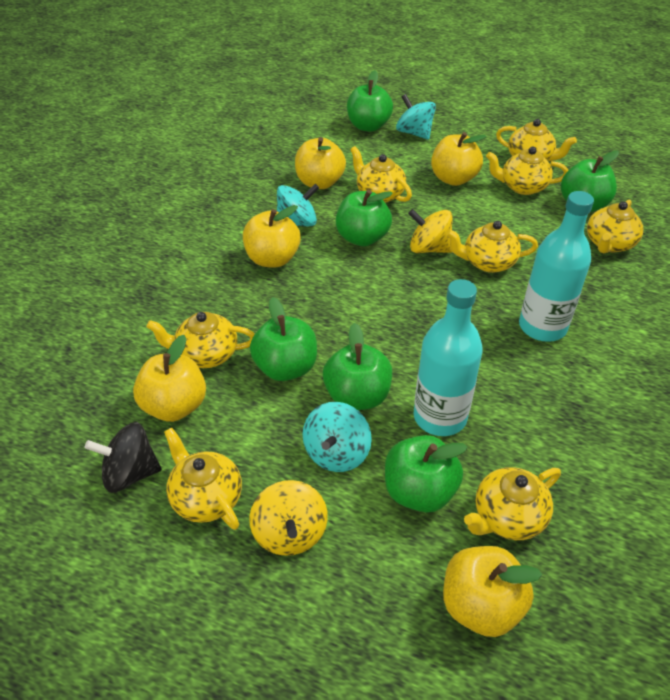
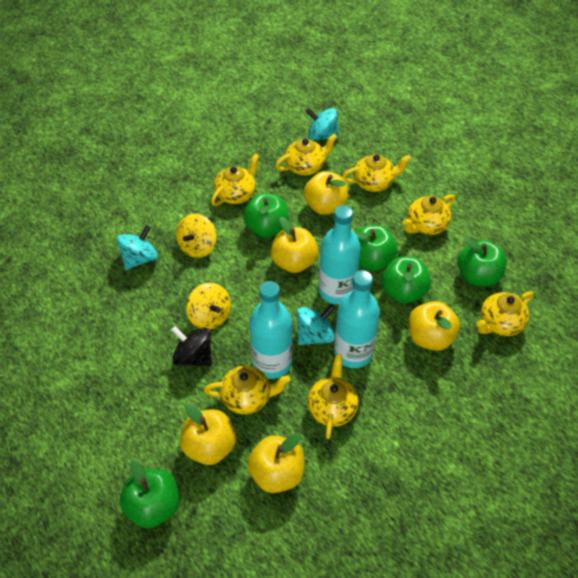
green apple: 6 -> 5
turquoise bottle: 2 -> 3
yellow teapot: 8 -> 7

